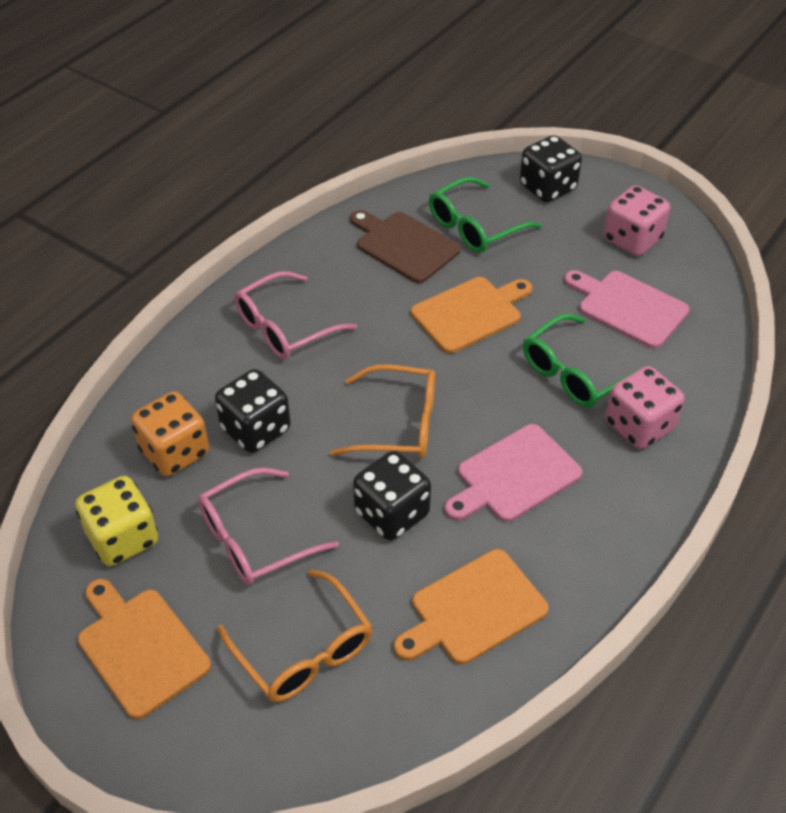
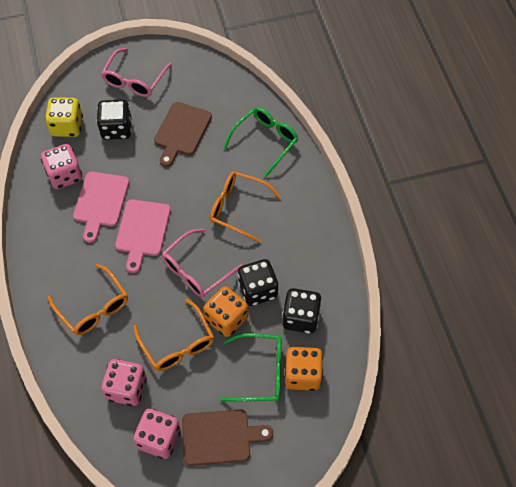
brown cutting board: 1 -> 2
orange cutting board: 3 -> 0
orange dice: 1 -> 2
orange glasses: 2 -> 3
pink dice: 2 -> 3

